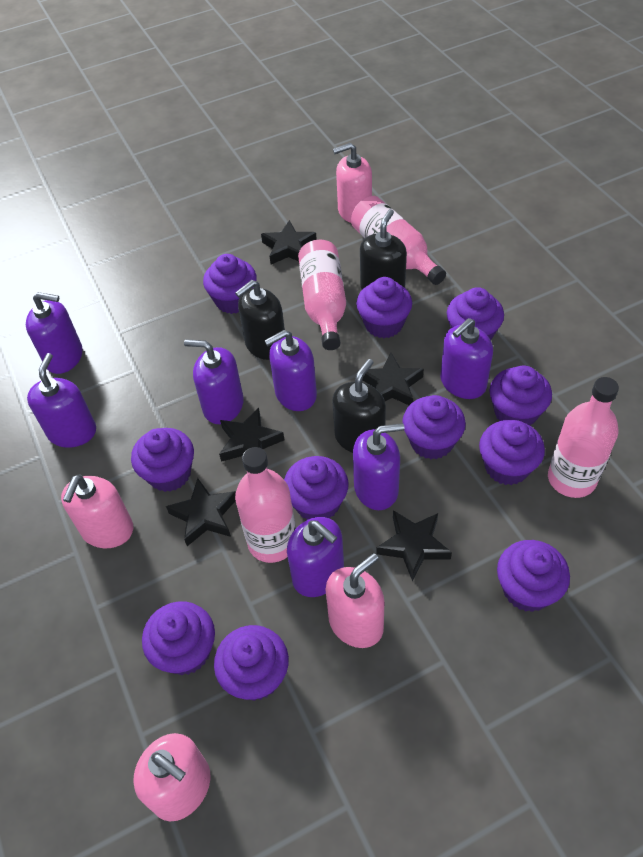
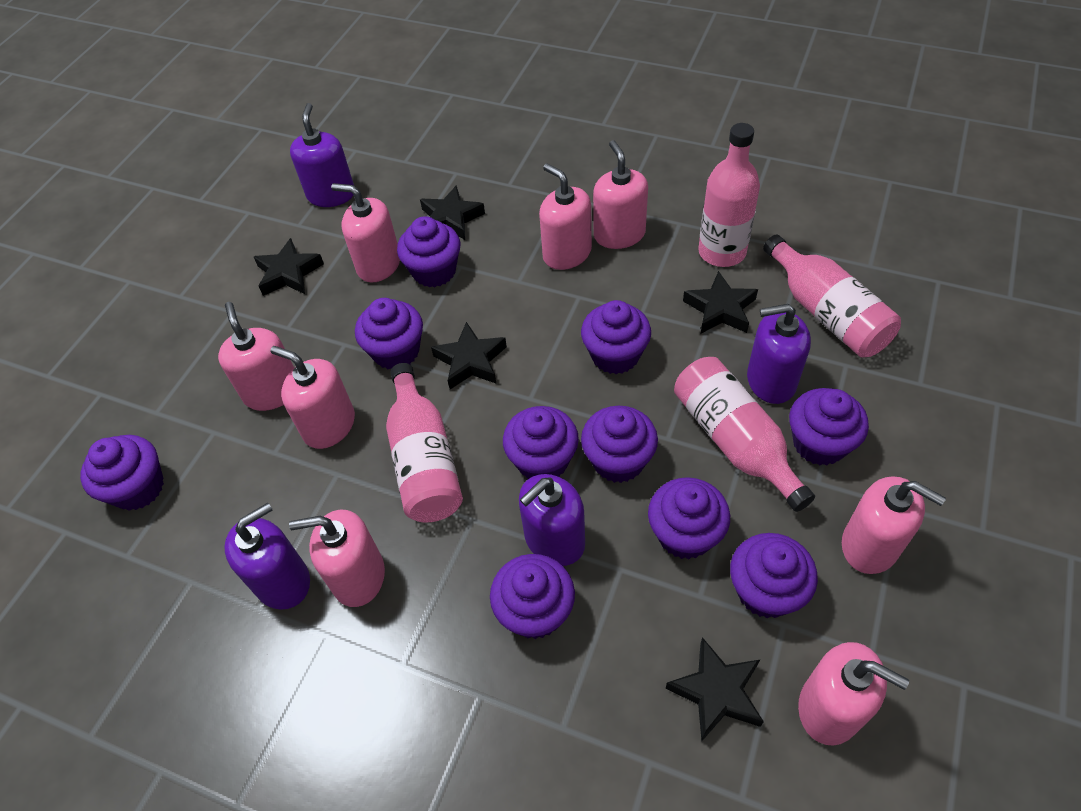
black soap dispenser: 3 -> 0
pink soap dispenser: 4 -> 8
purple cupcake: 11 -> 10
purple soap dispenser: 7 -> 4

